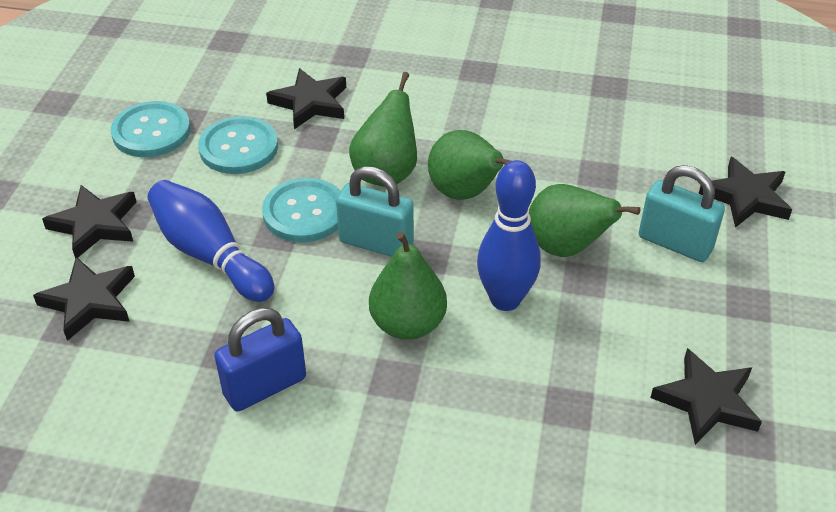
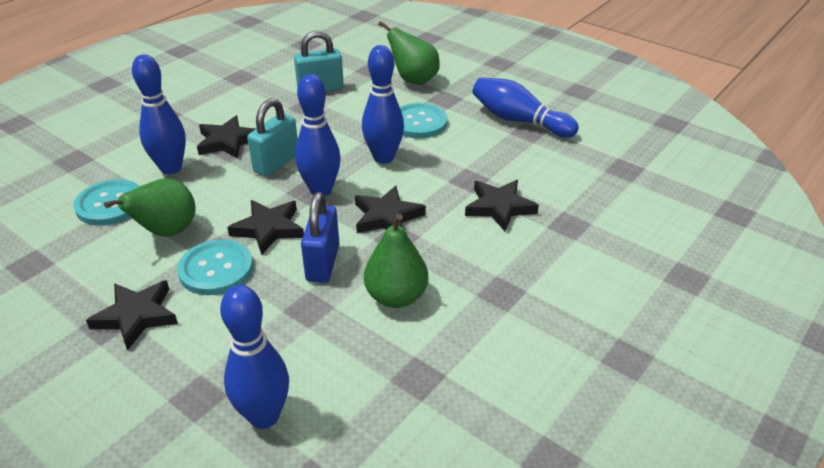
blue bowling pin: 2 -> 5
green pear: 4 -> 3

